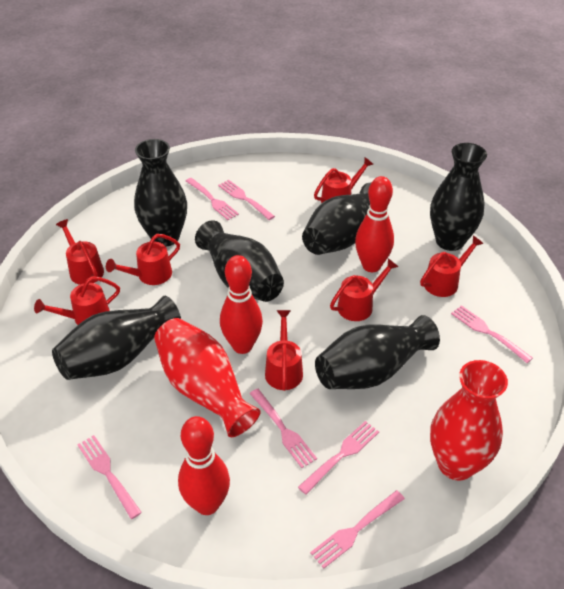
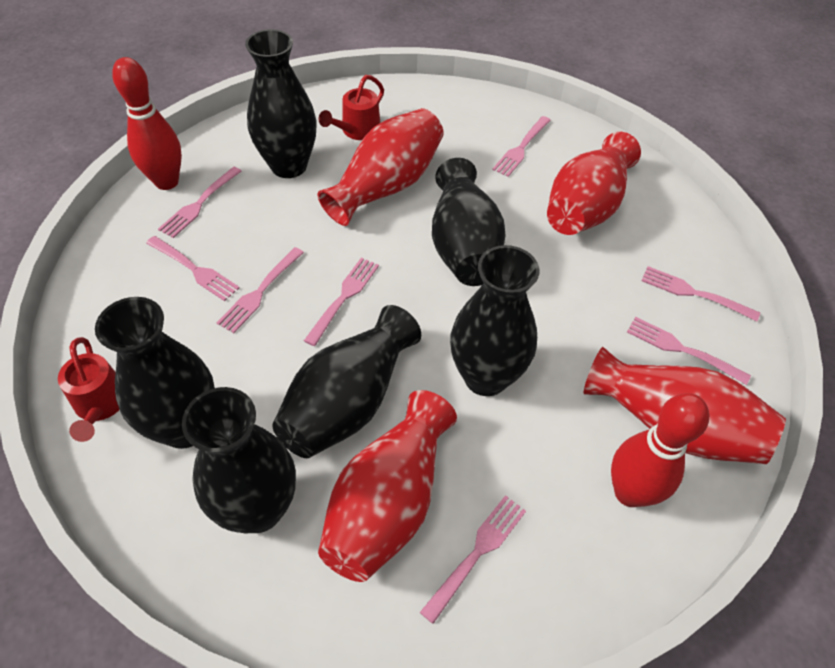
pink fork: 7 -> 8
red bowling pin: 3 -> 2
red vase: 2 -> 4
red watering can: 7 -> 2

